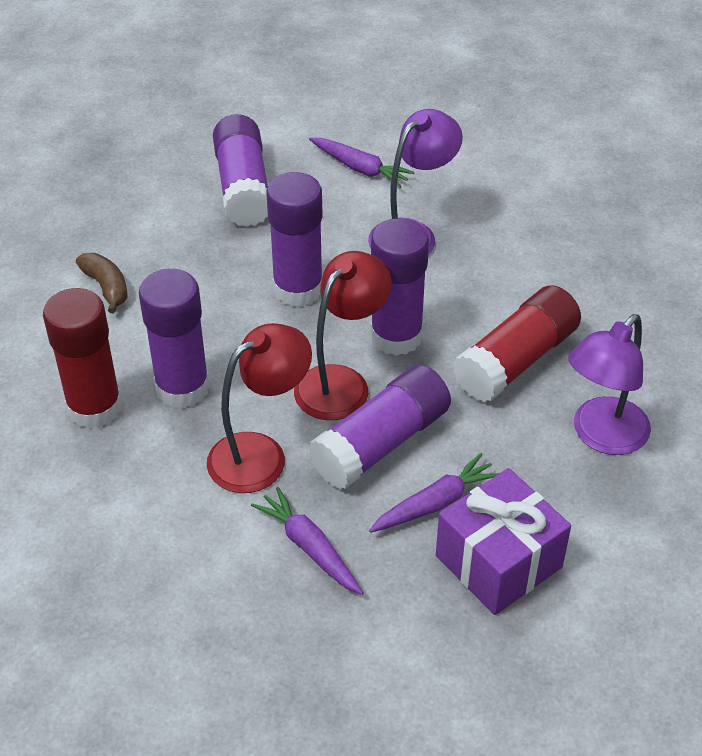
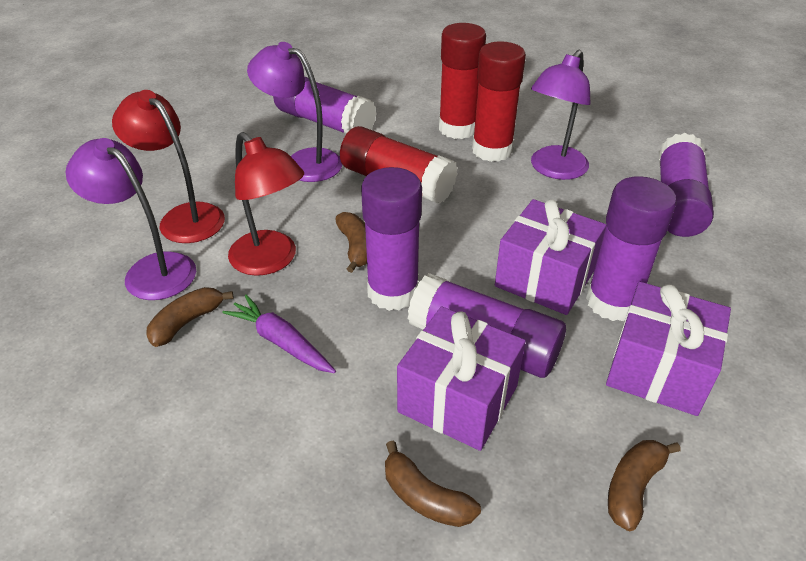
brown banana: 1 -> 4
purple carrot: 3 -> 1
purple gift: 1 -> 3
purple lamp: 2 -> 3
red glue stick: 2 -> 3

